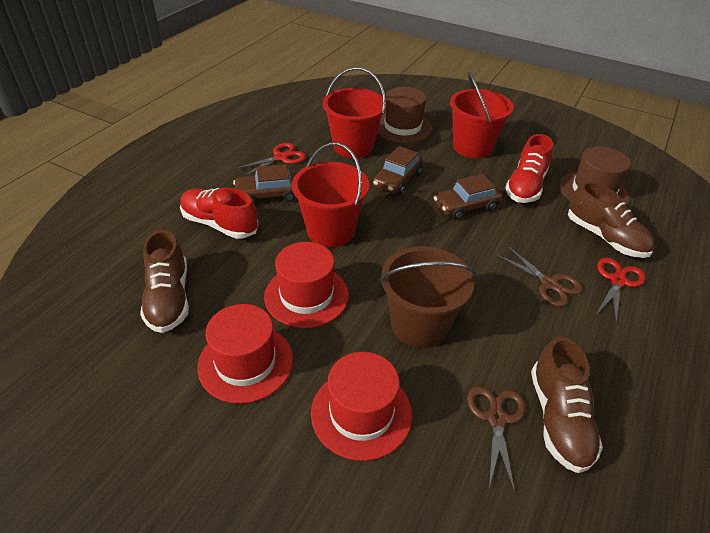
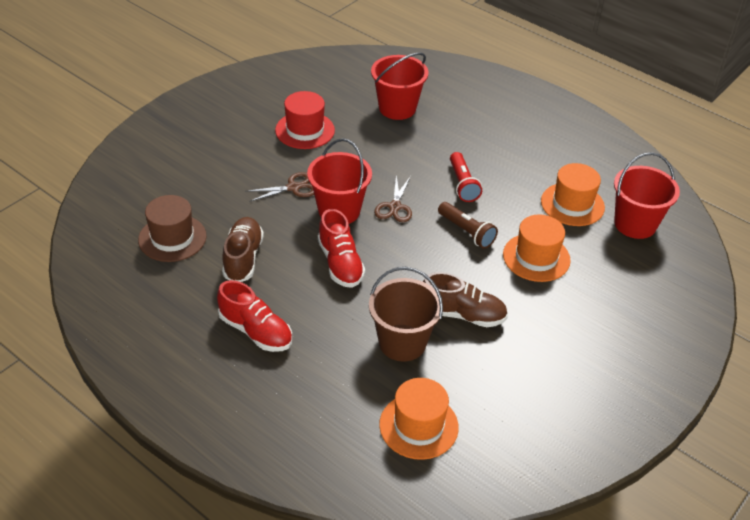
brown car: 3 -> 0
brown flashlight: 0 -> 1
brown hat: 2 -> 1
brown shoe: 3 -> 2
orange hat: 0 -> 3
red flashlight: 0 -> 1
red hat: 3 -> 1
red scissors: 2 -> 0

